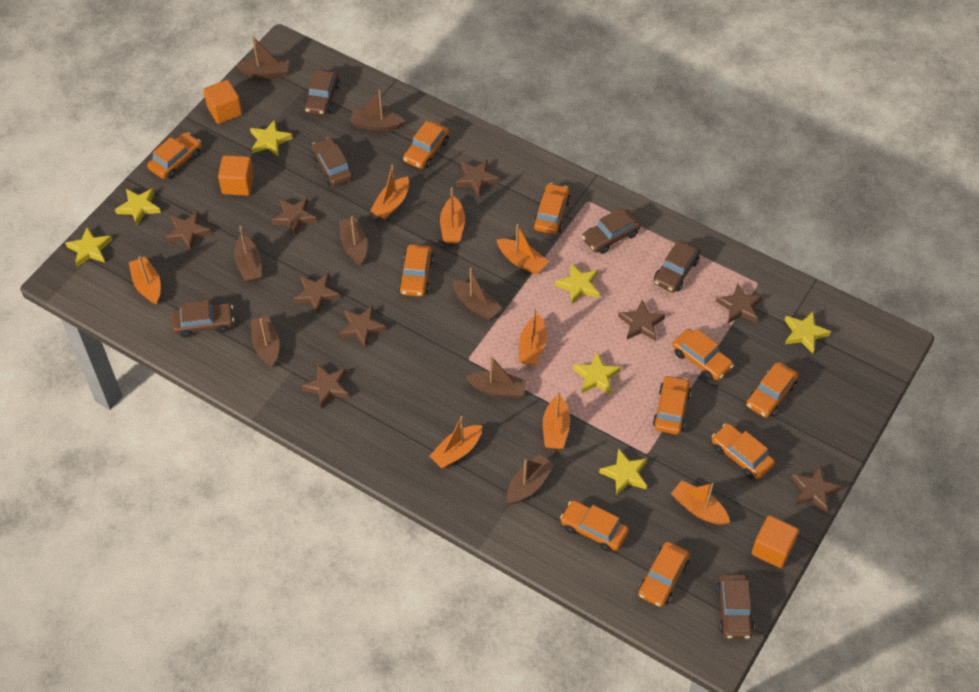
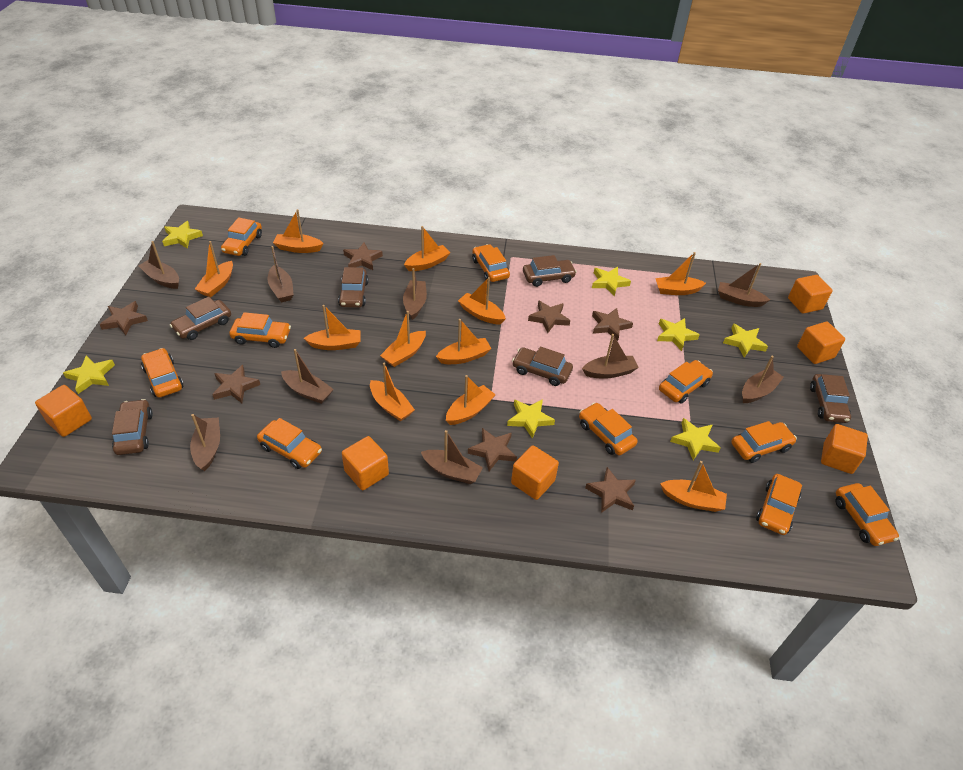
brown boat: 8 -> 9
brown star: 9 -> 7
orange boat: 8 -> 11
orange cube: 3 -> 6

